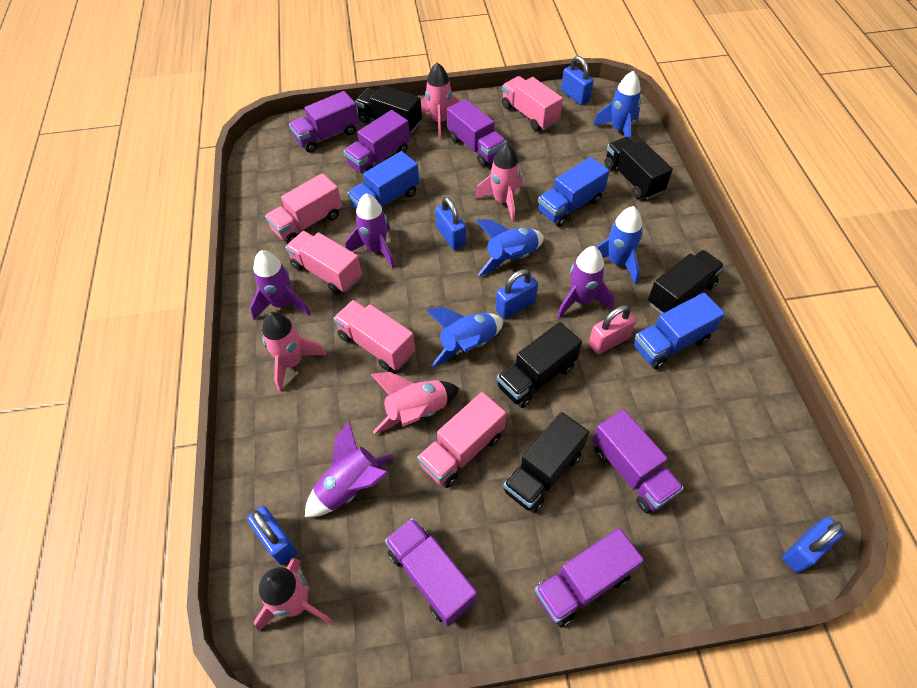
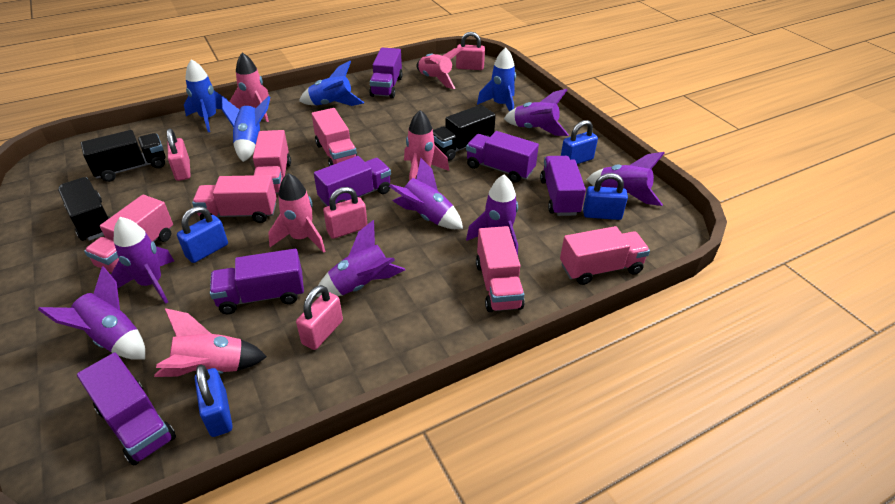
black truck: 5 -> 3
blue padlock: 5 -> 4
blue truck: 3 -> 0
pink padlock: 1 -> 4
pink truck: 5 -> 6
purple rocket: 4 -> 7

